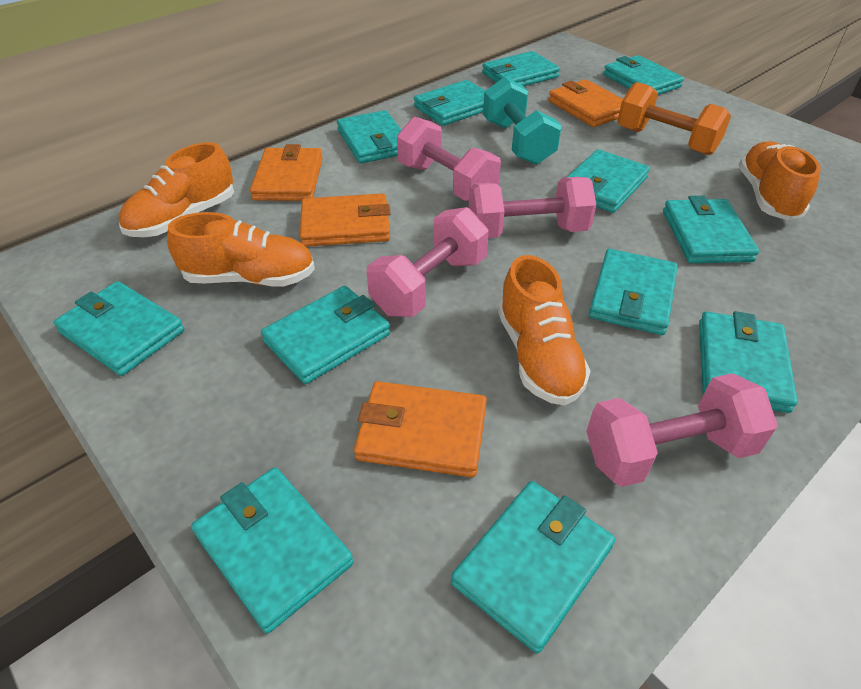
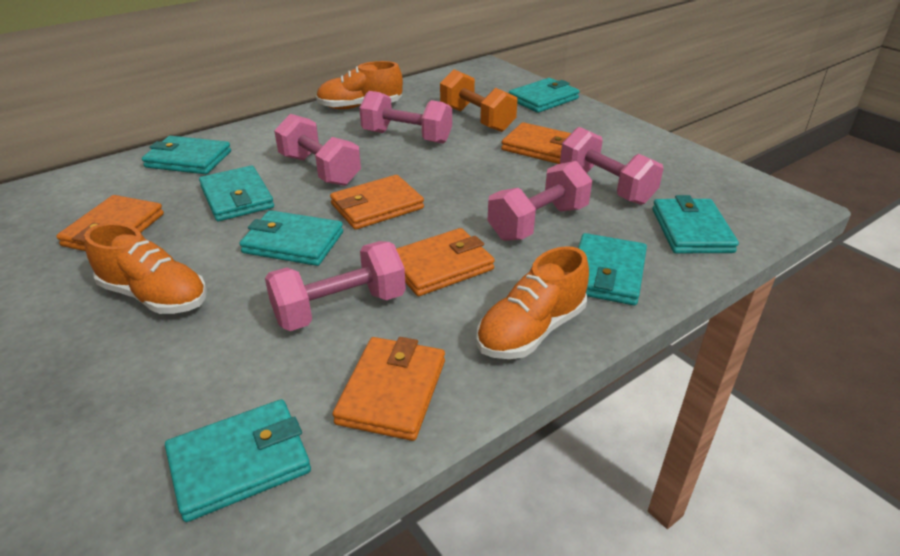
orange shoe: 4 -> 3
orange wallet: 4 -> 5
pink dumbbell: 4 -> 5
turquoise dumbbell: 1 -> 0
turquoise wallet: 12 -> 7

